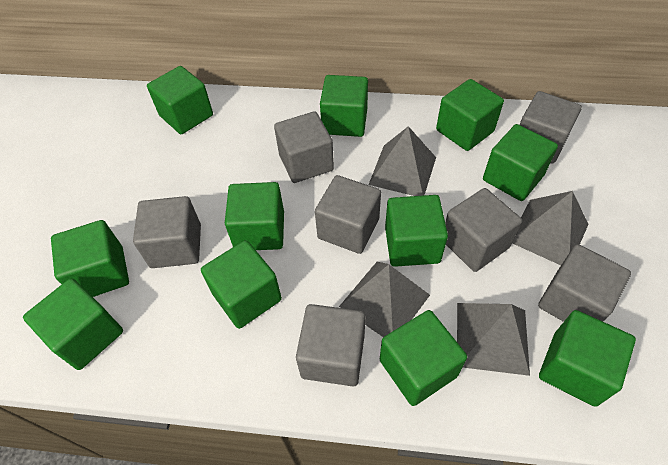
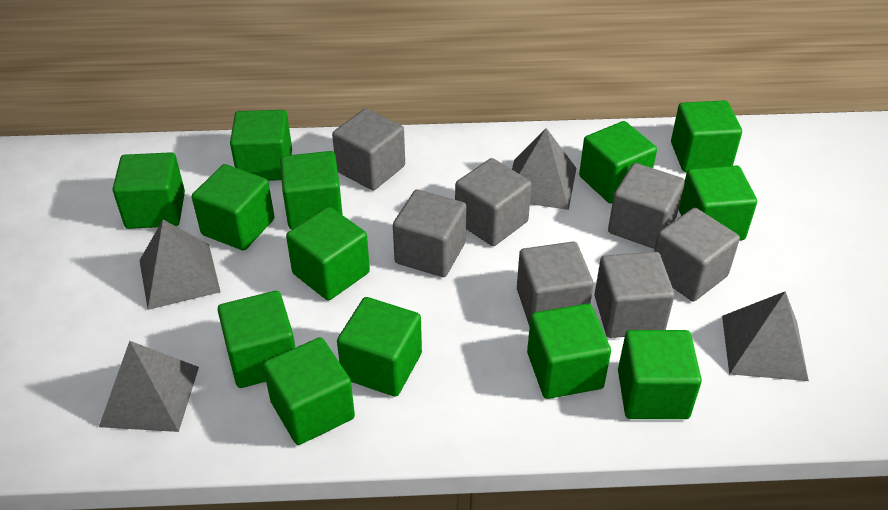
green cube: 11 -> 13

